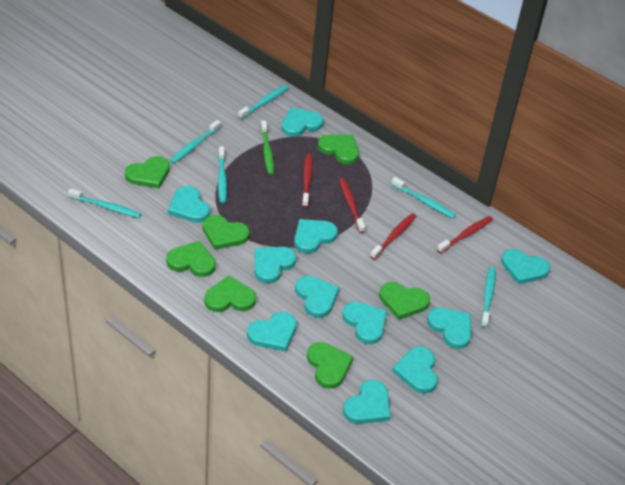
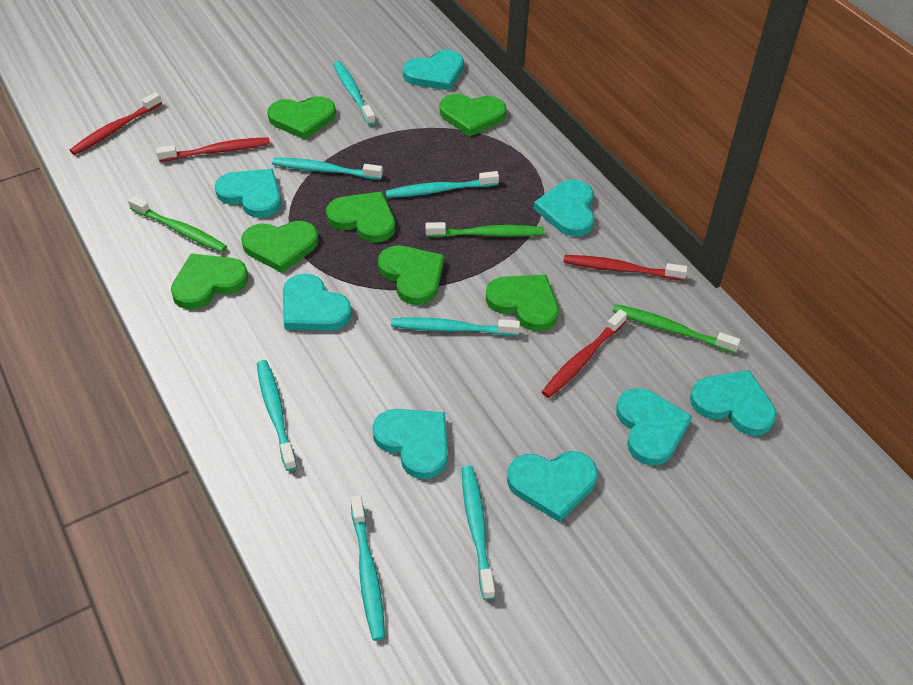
green toothbrush: 1 -> 3
turquoise heart: 11 -> 8
turquoise toothbrush: 6 -> 7

